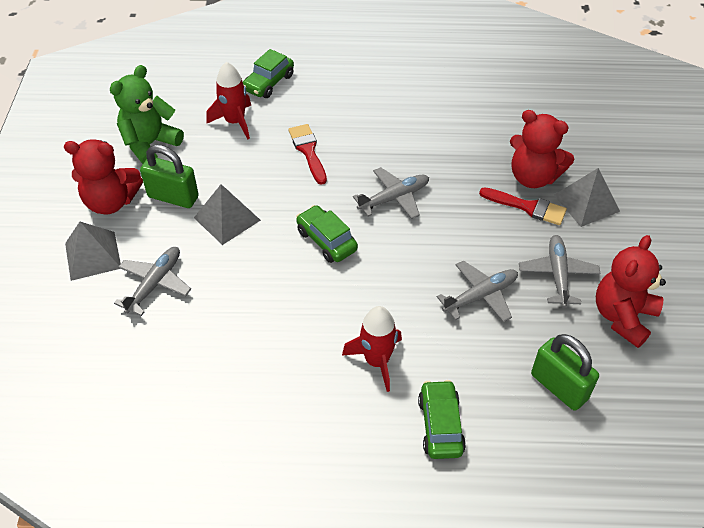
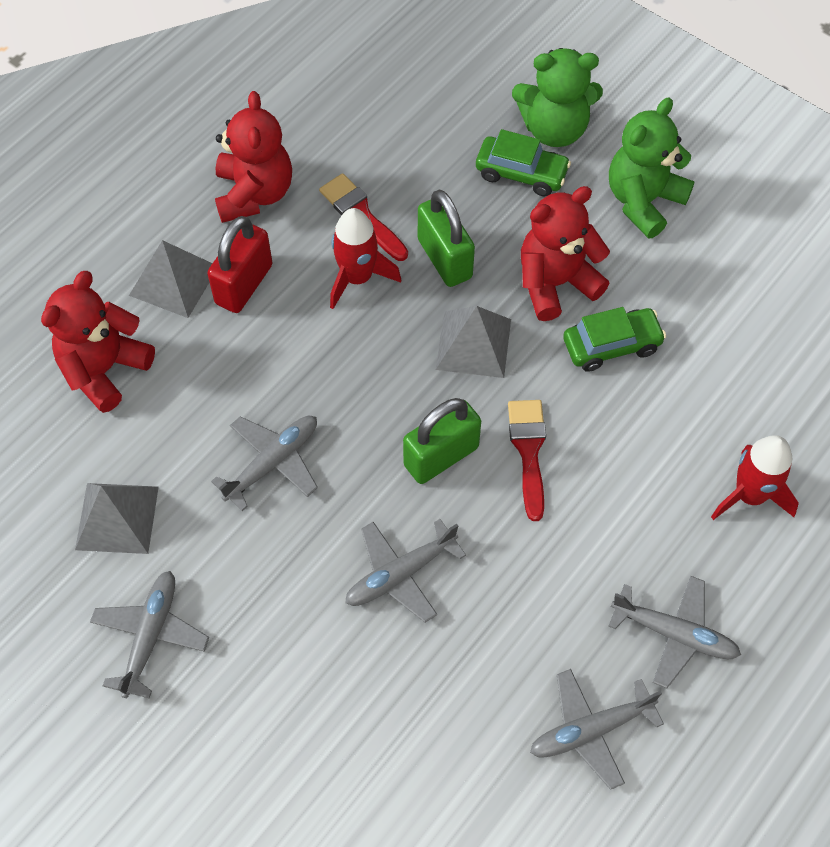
green car: 3 -> 2
green teddy bear: 1 -> 2
grey plane: 4 -> 5
red padlock: 0 -> 1

